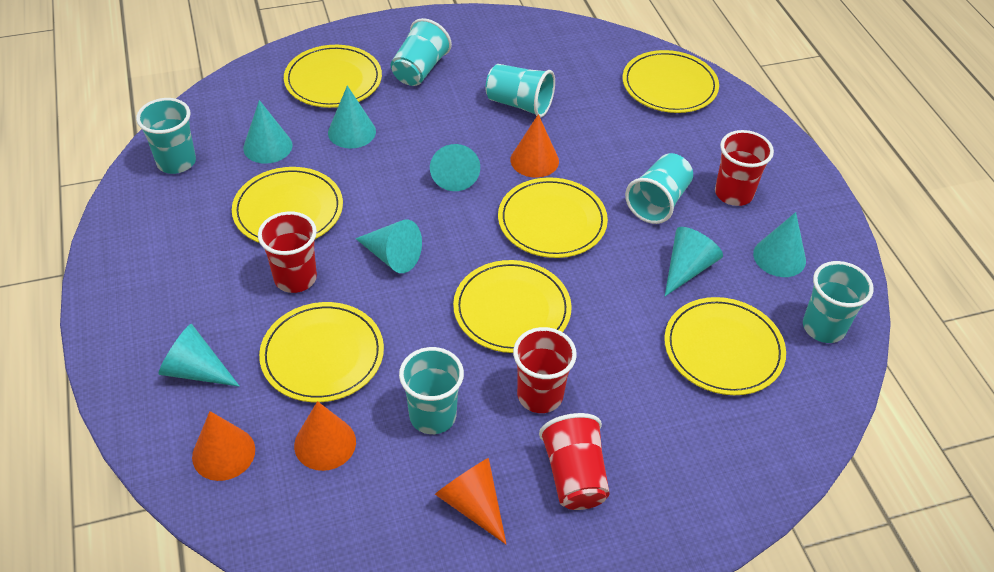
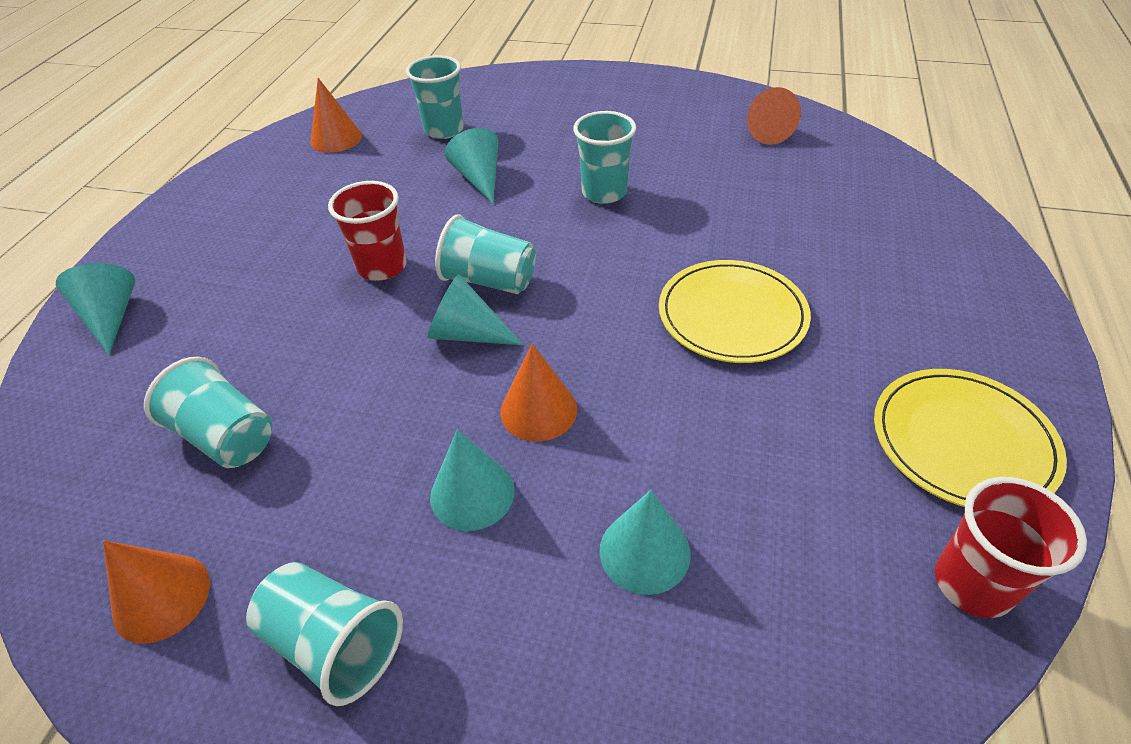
red cup: 4 -> 2
turquoise cone: 7 -> 5
turquoise cup: 6 -> 5
yellow plate: 7 -> 2

